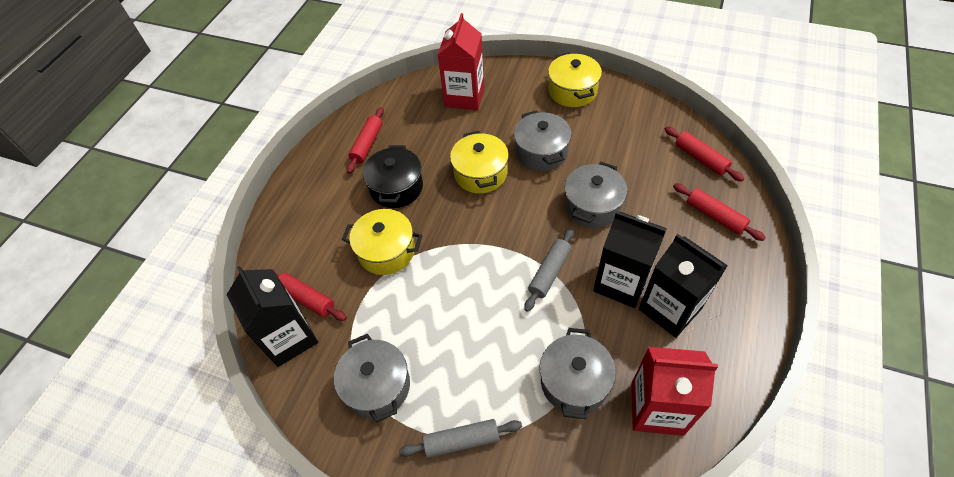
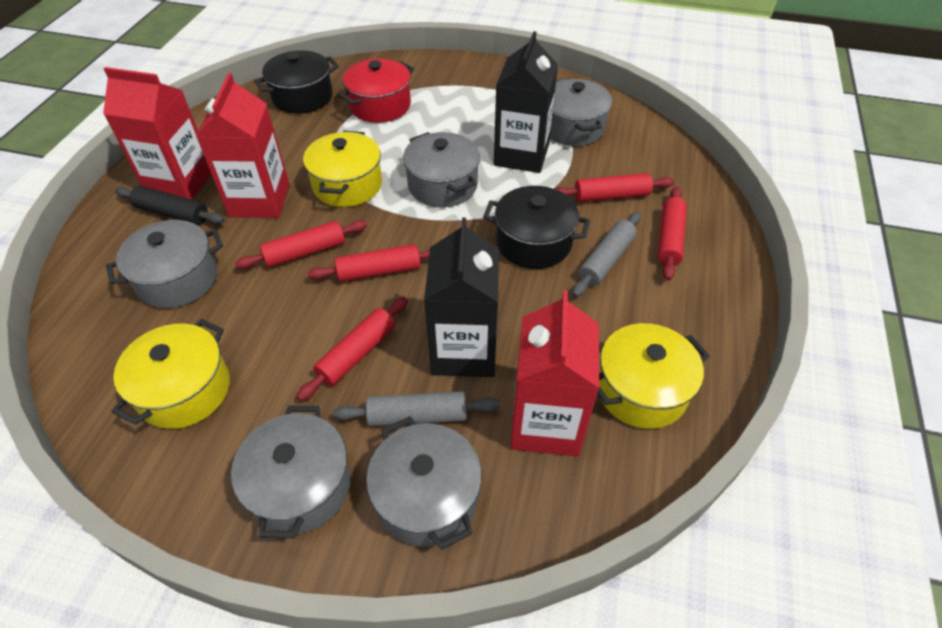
black carton: 3 -> 2
black pot: 1 -> 2
black rolling pin: 0 -> 1
grey pot: 4 -> 5
red carton: 2 -> 3
red pot: 0 -> 1
red rolling pin: 4 -> 5

